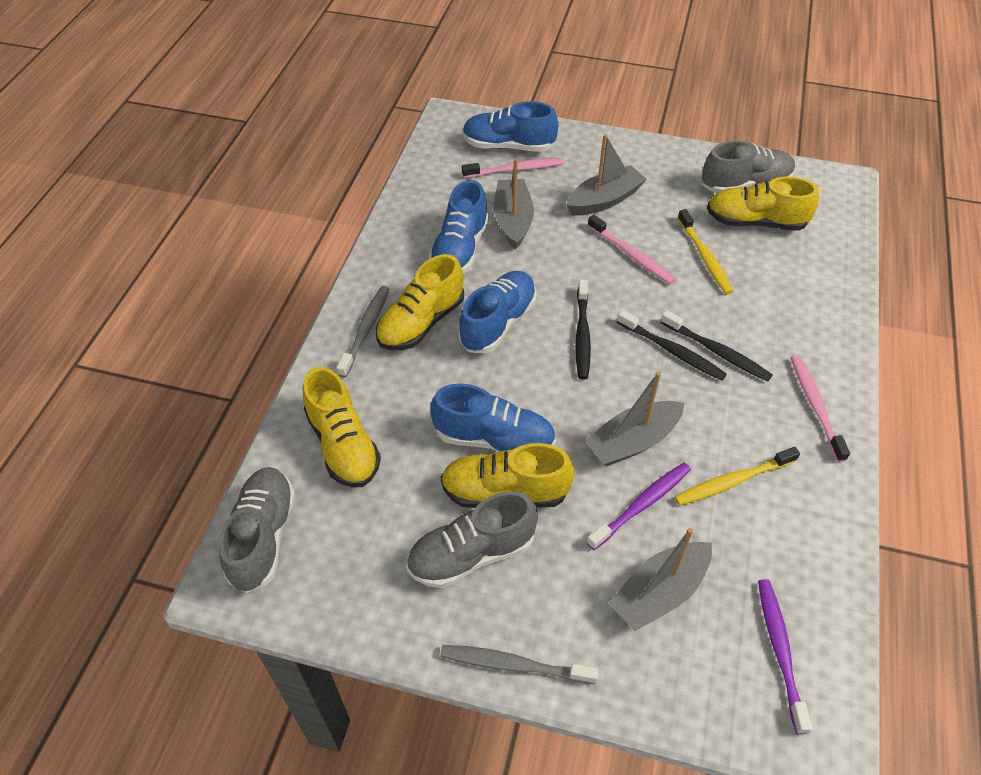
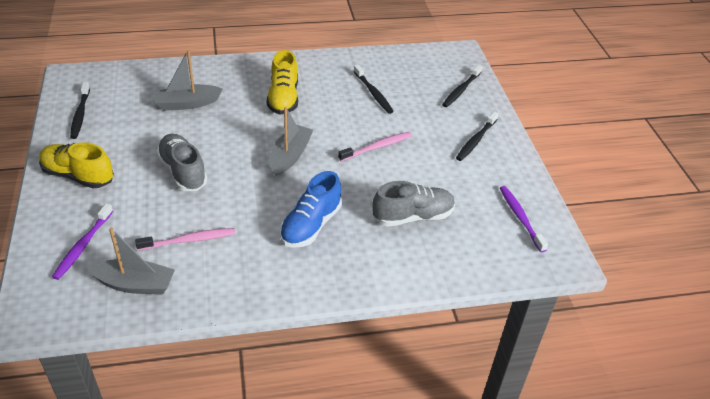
black toothbrush: 3 -> 4
blue shoe: 4 -> 1
grey boat: 4 -> 3
grey shoe: 3 -> 2
grey toothbrush: 2 -> 0
pink toothbrush: 3 -> 2
yellow shoe: 4 -> 2
yellow toothbrush: 2 -> 0

